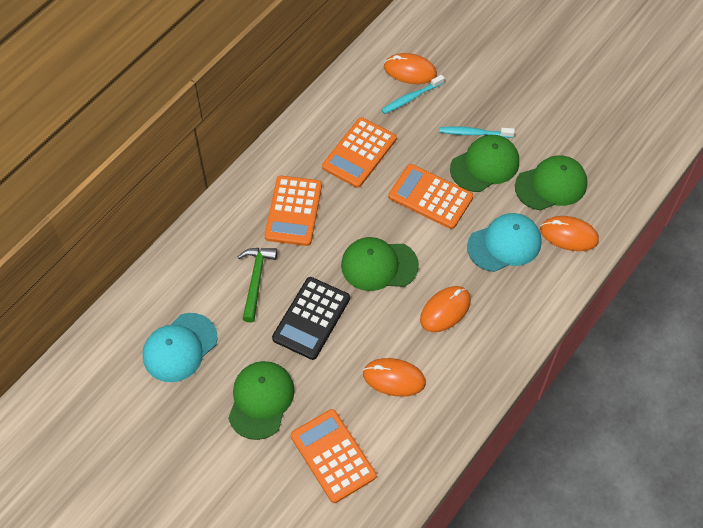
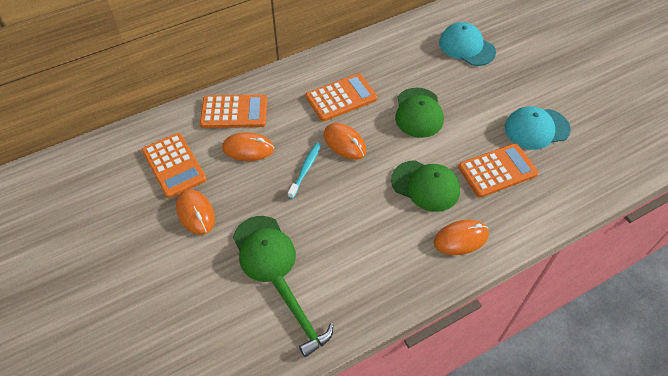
black calculator: 1 -> 0
green cap: 4 -> 3
turquoise toothbrush: 2 -> 1

